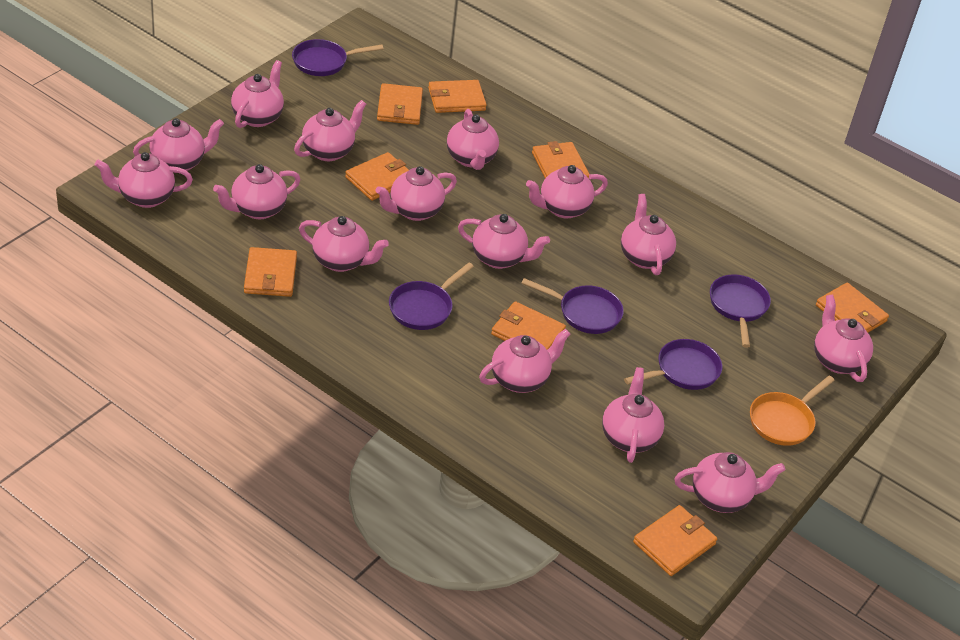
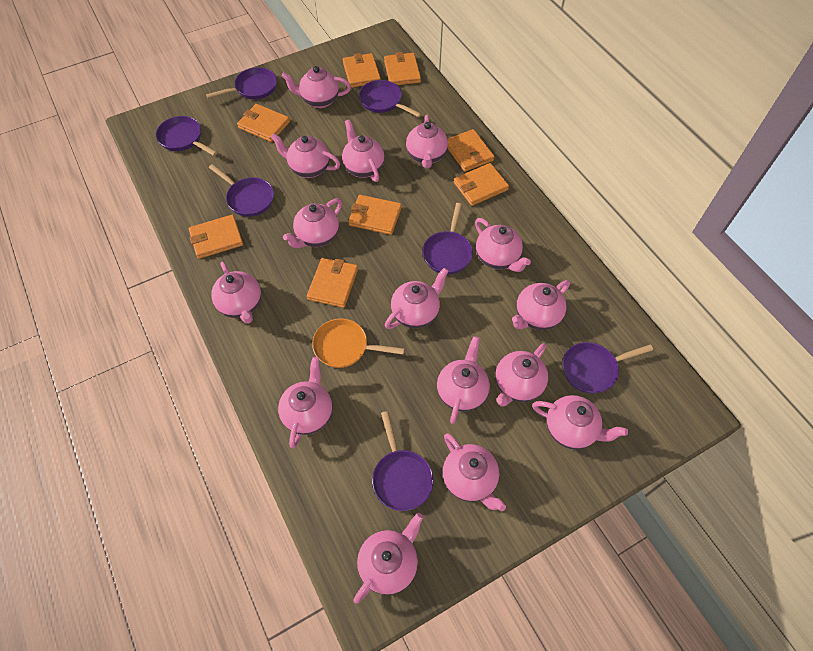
purple pan: 5 -> 7

